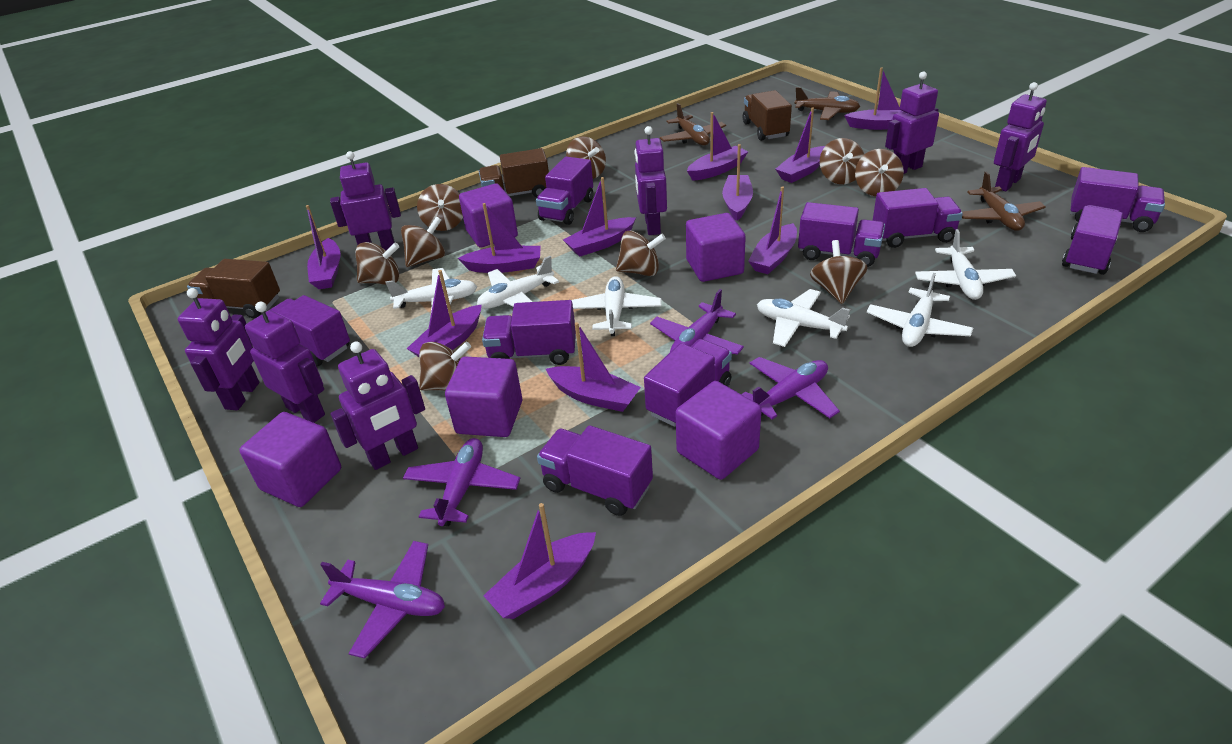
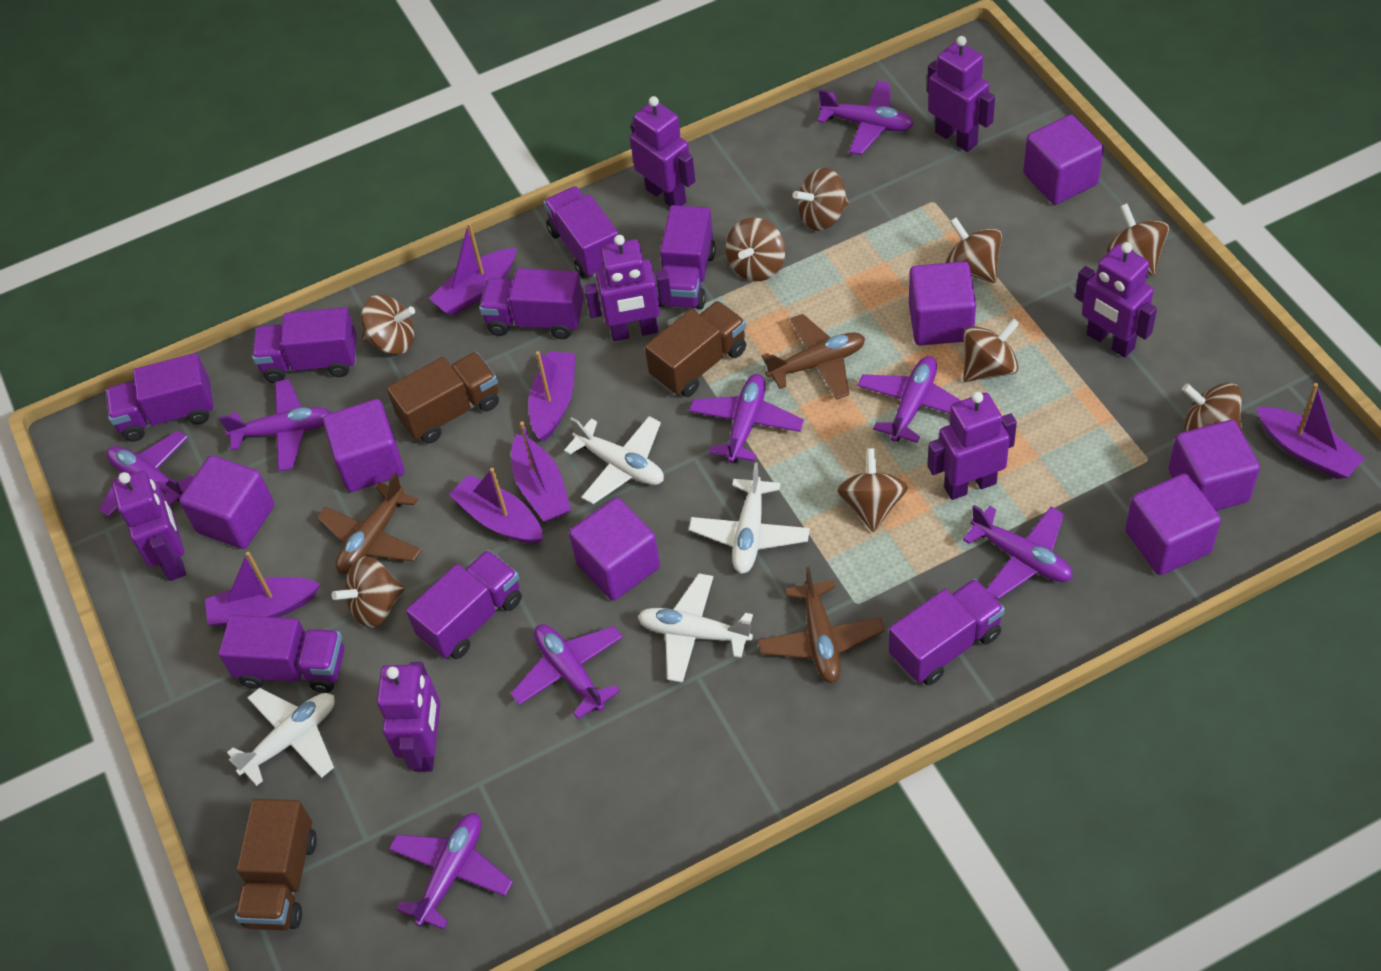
purple boat: 11 -> 6
purple cube: 5 -> 7
purple plane: 4 -> 8
purple truck: 9 -> 8
white plane: 6 -> 4

